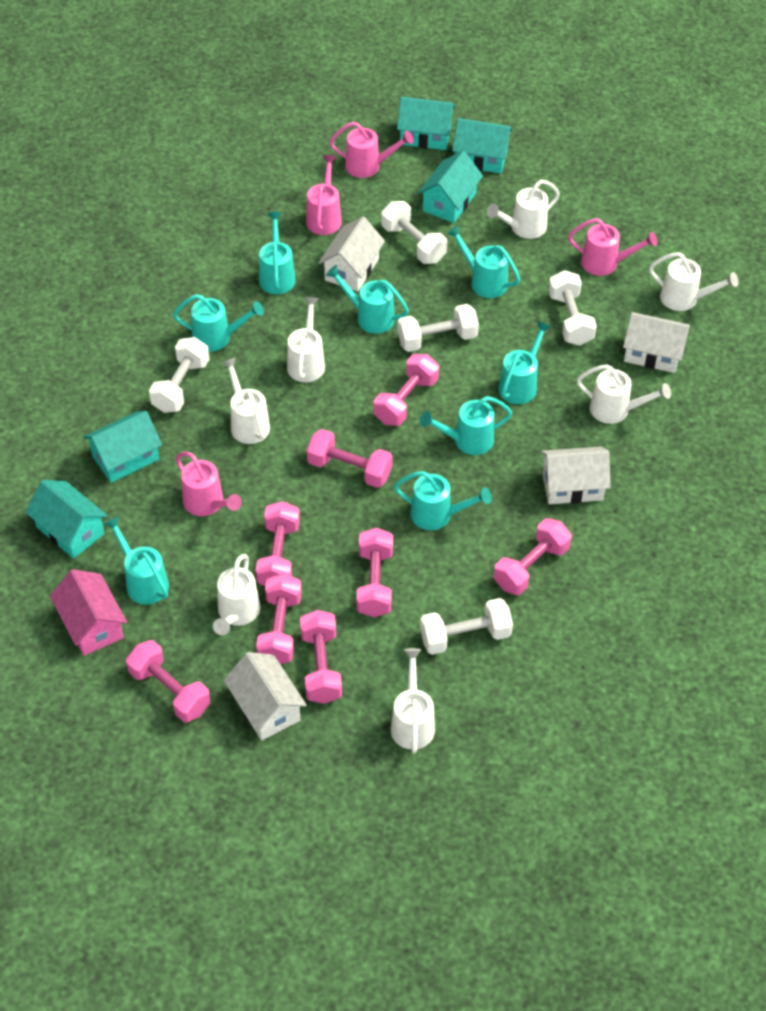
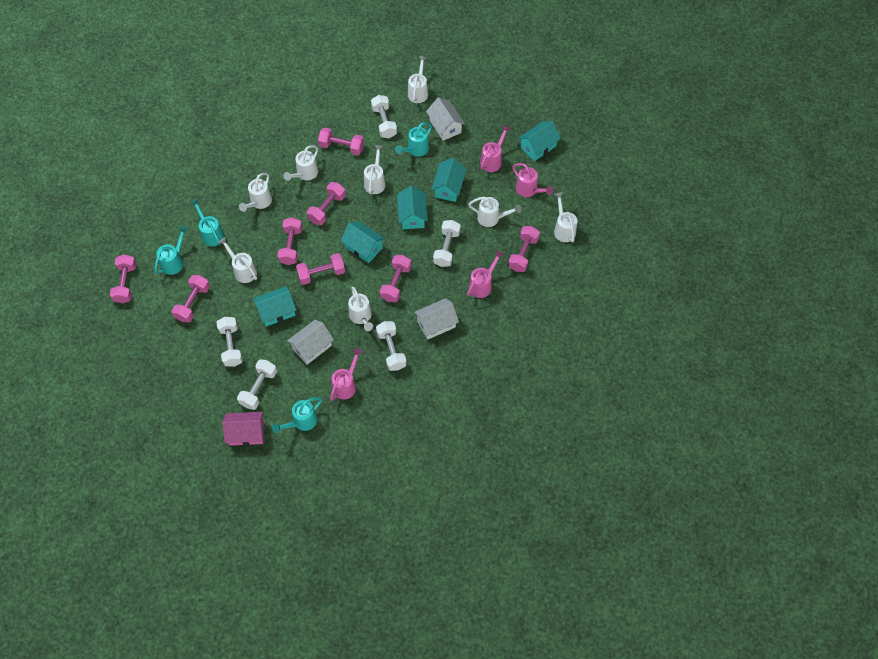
turquoise watering can: 8 -> 4
white house: 4 -> 3
white watering can: 7 -> 8

